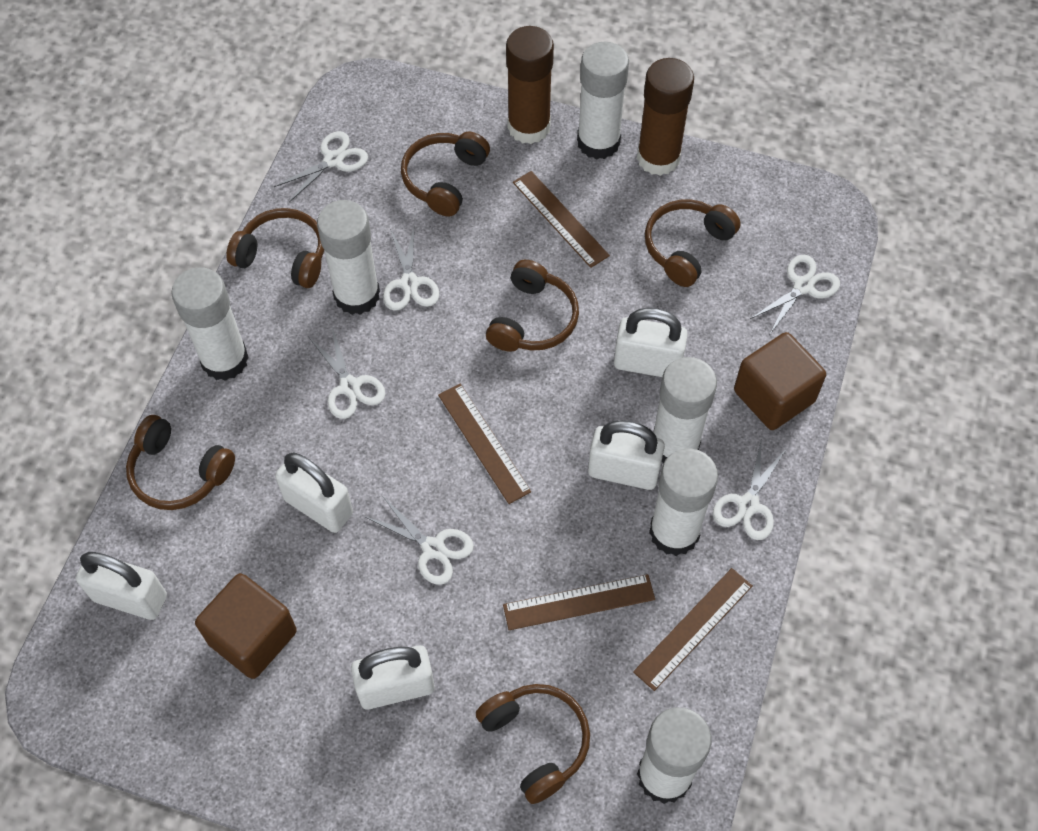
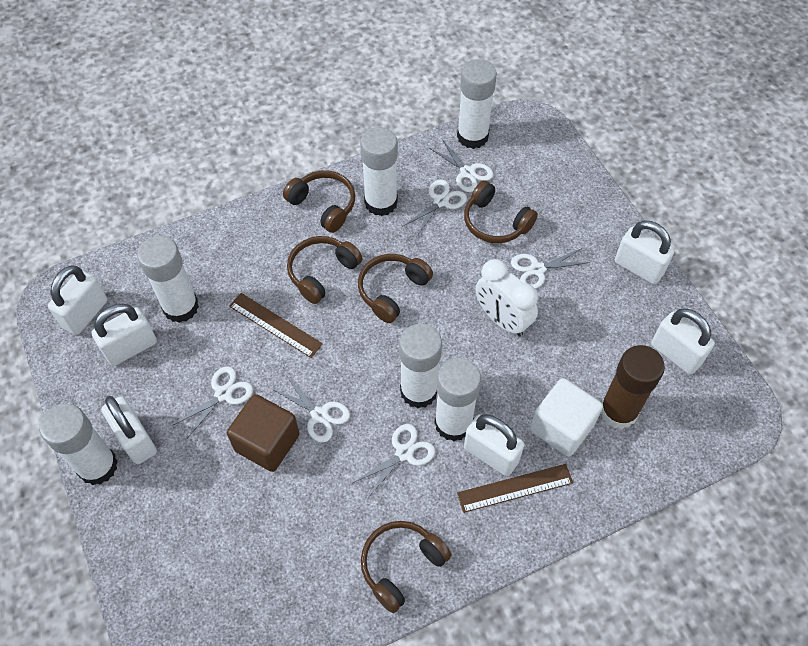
brown cube: 2 -> 1
brown glue stick: 2 -> 1
brown headphones: 6 -> 5
brown ruler: 4 -> 2
white clock: 0 -> 1
white cube: 0 -> 1
white padlock: 5 -> 6

